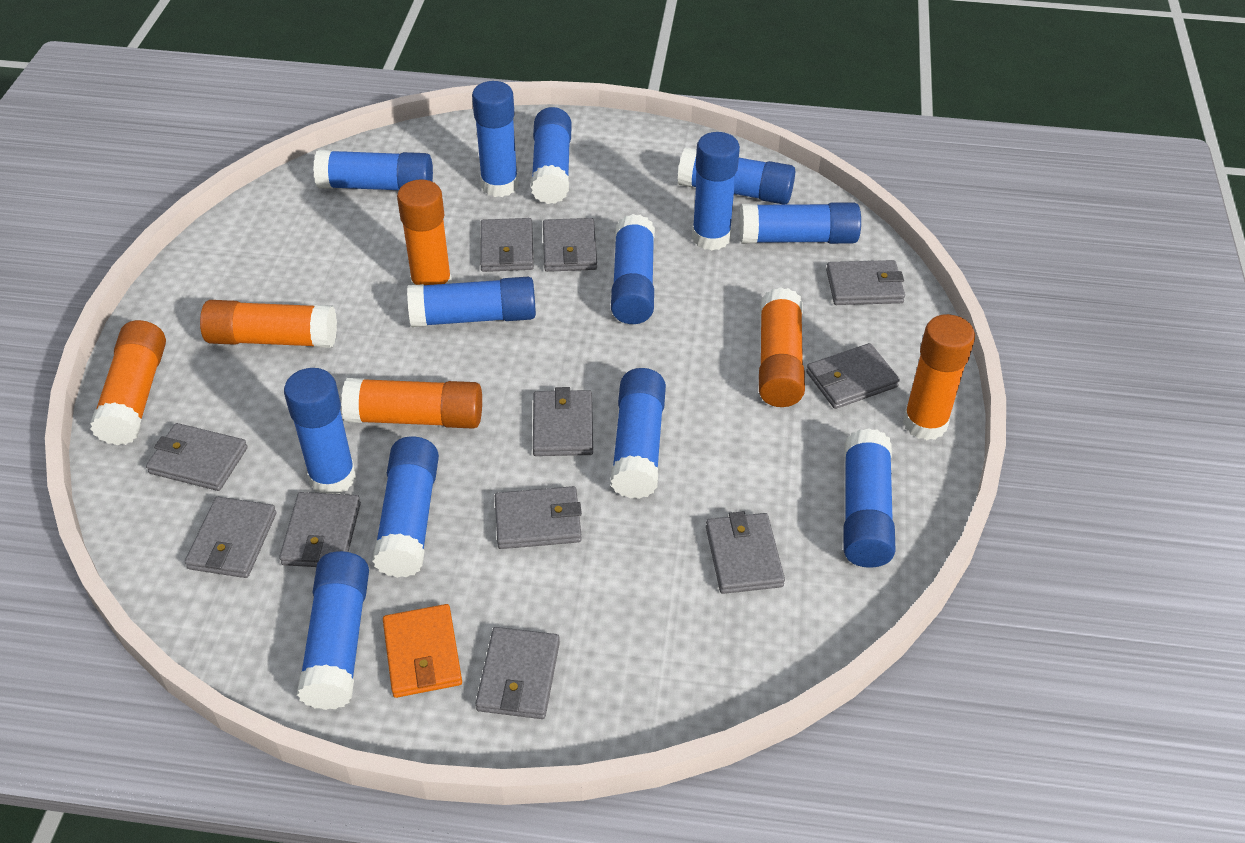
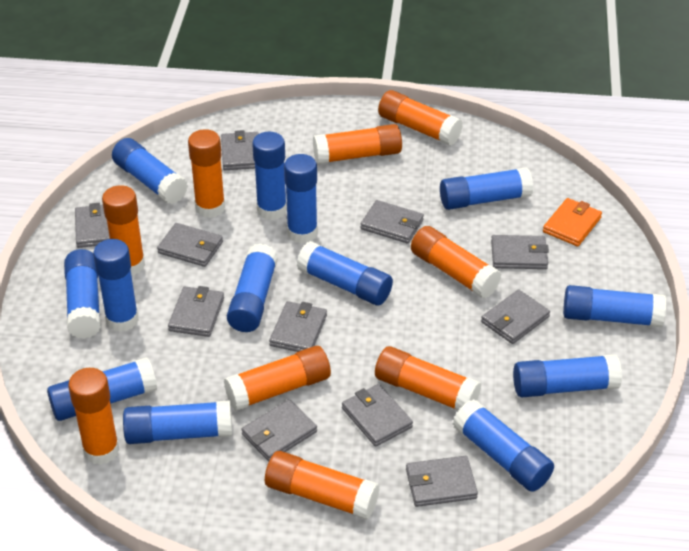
orange glue stick: 6 -> 9

